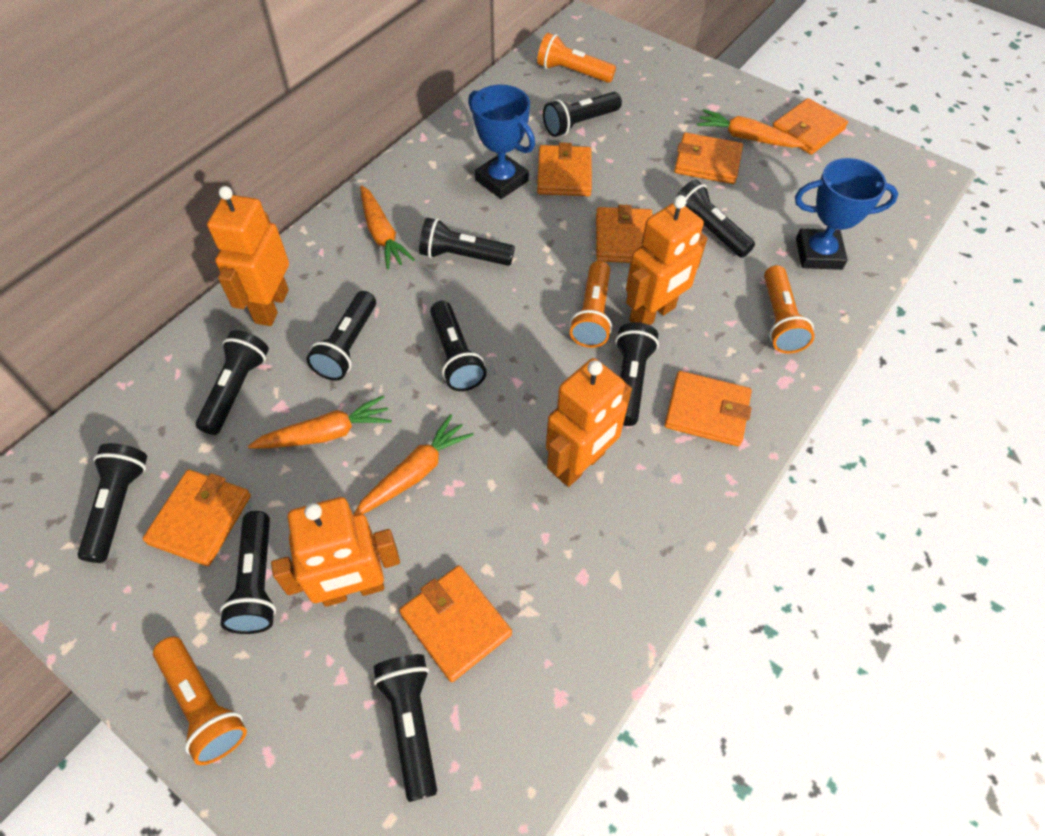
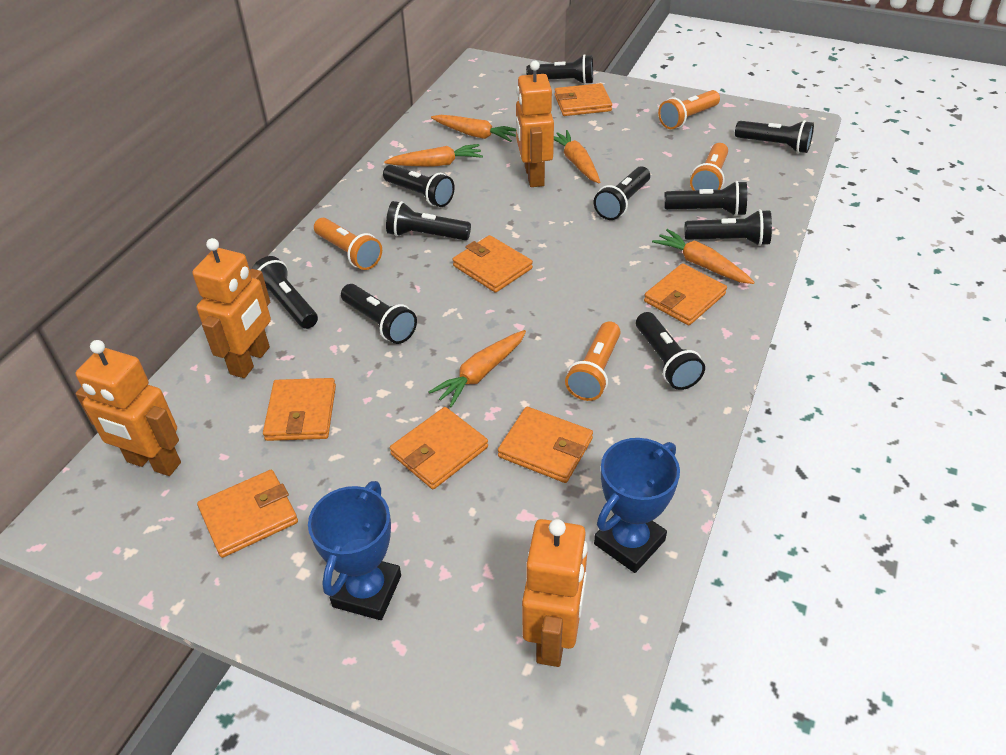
orange carrot: 4 -> 5

